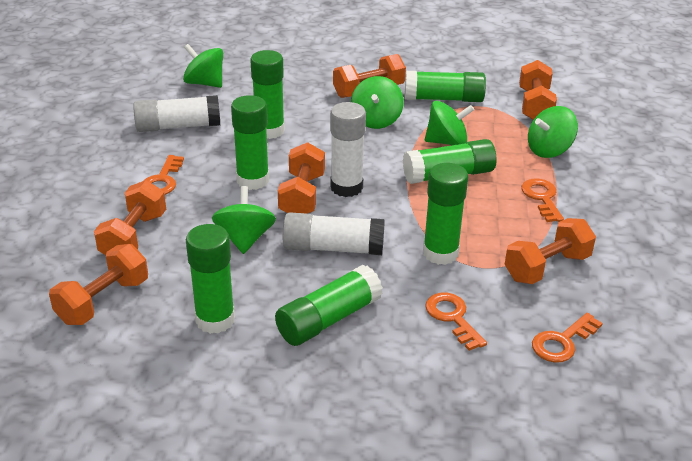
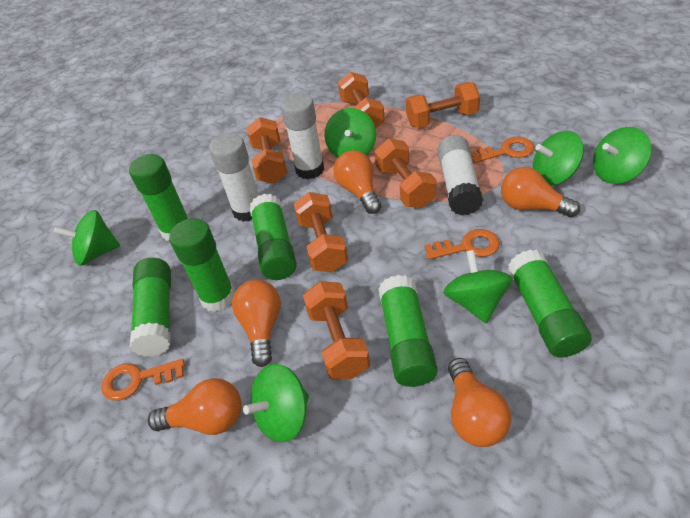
green glue stick: 7 -> 6
green spinning top: 5 -> 6
orange key: 4 -> 3
orange light bulb: 0 -> 5

